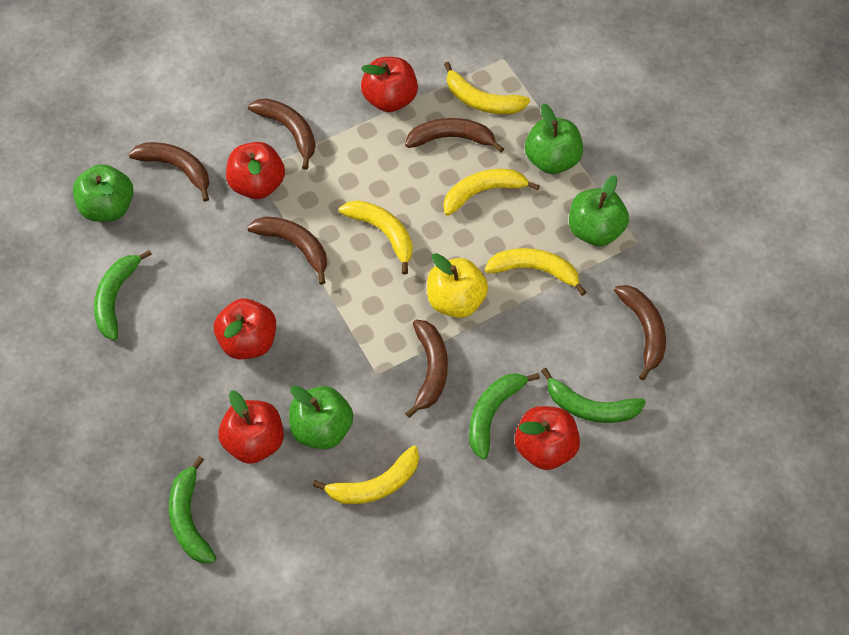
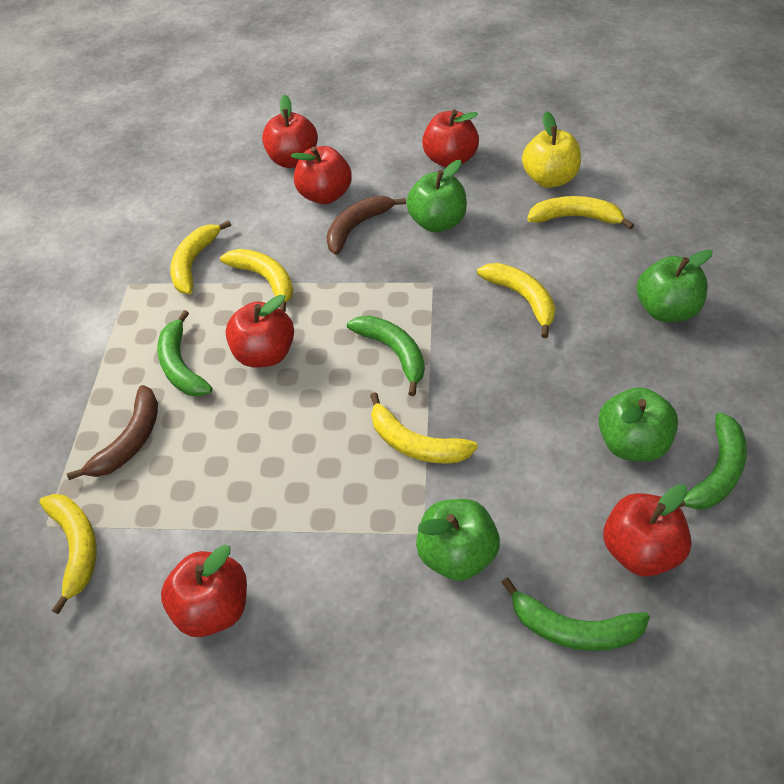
brown banana: 6 -> 2
red apple: 5 -> 6
yellow banana: 5 -> 6

